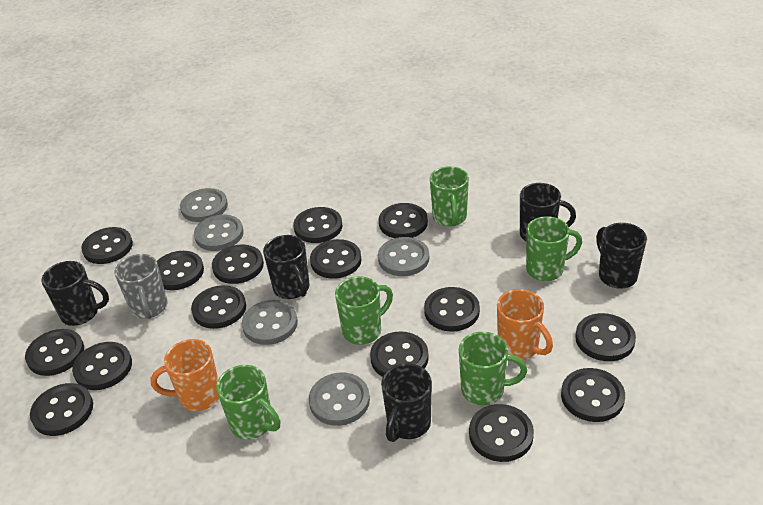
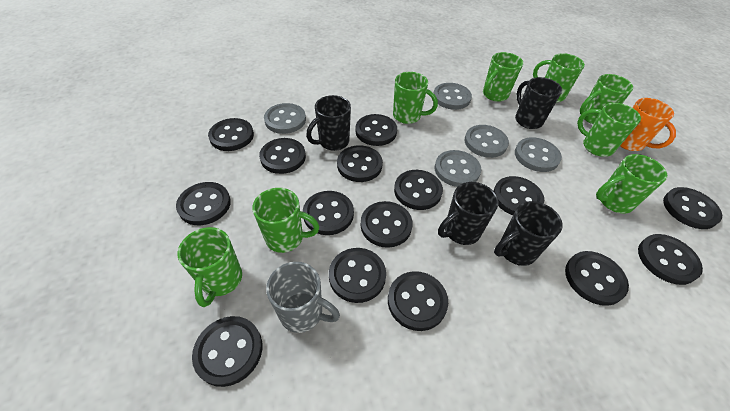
black mug: 5 -> 4
green mug: 5 -> 8
orange mug: 2 -> 1

